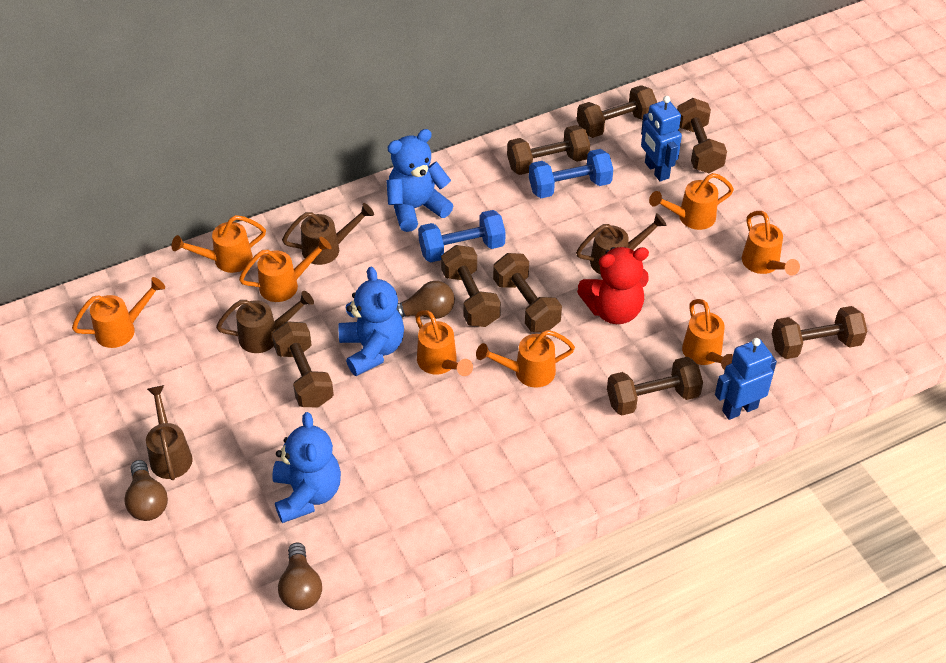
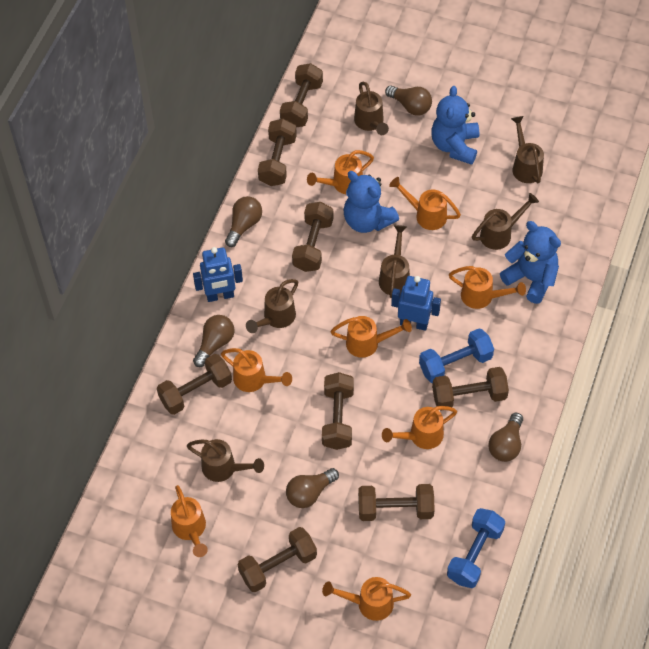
brown light bulb: 3 -> 5
brown watering can: 4 -> 6
red teddy bear: 1 -> 0

